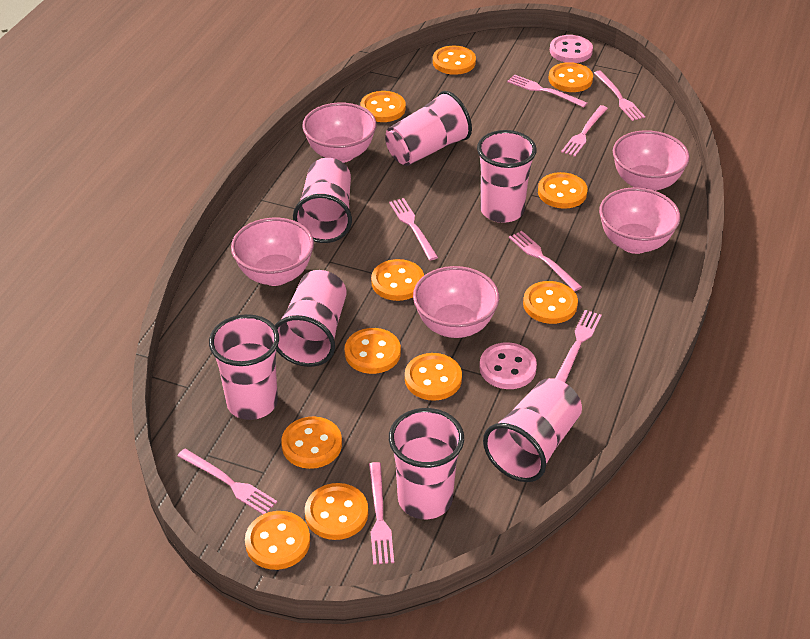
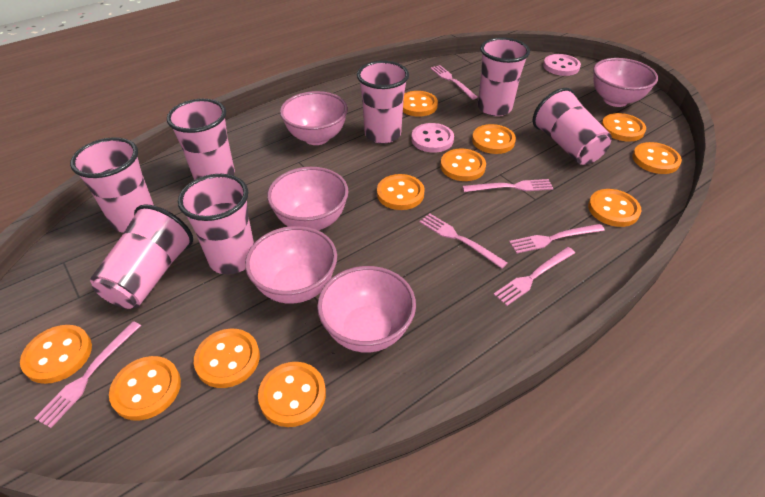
pink fork: 8 -> 6

